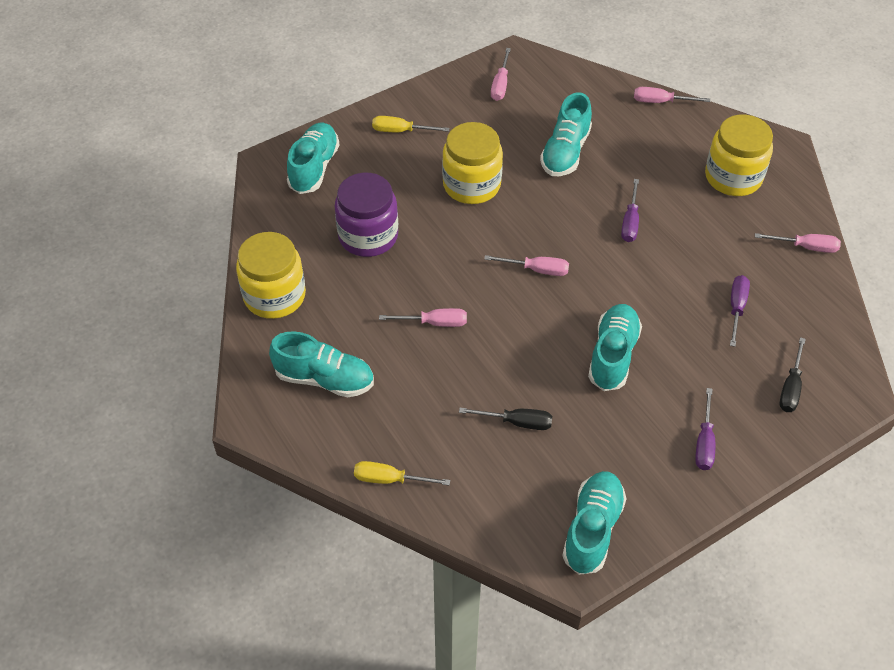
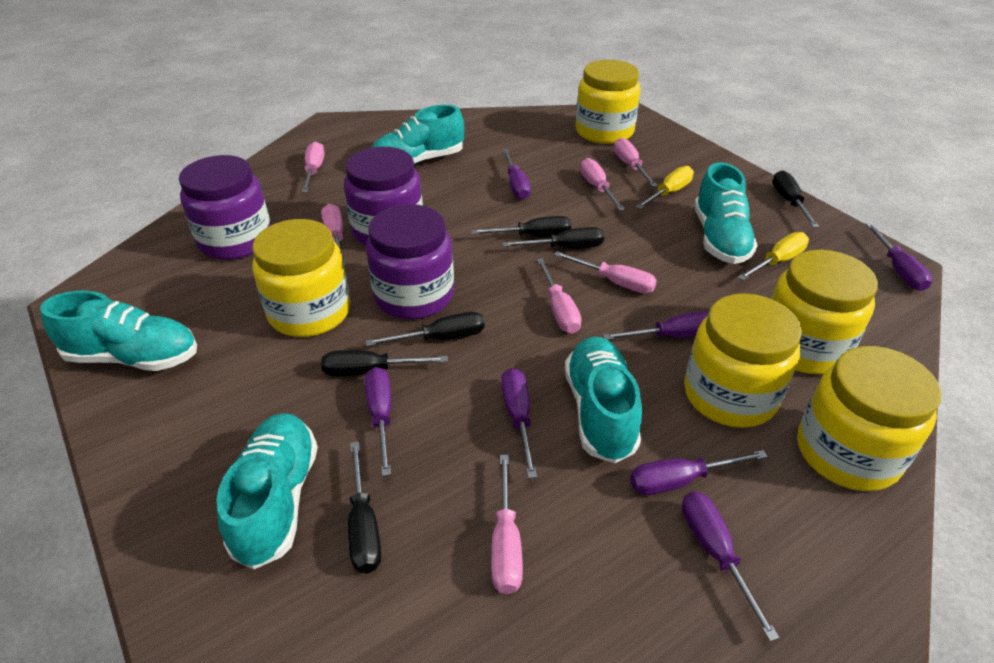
black screwdriver: 2 -> 6
pink screwdriver: 5 -> 7
purple jar: 1 -> 3
purple screwdriver: 3 -> 7
yellow jar: 3 -> 5

